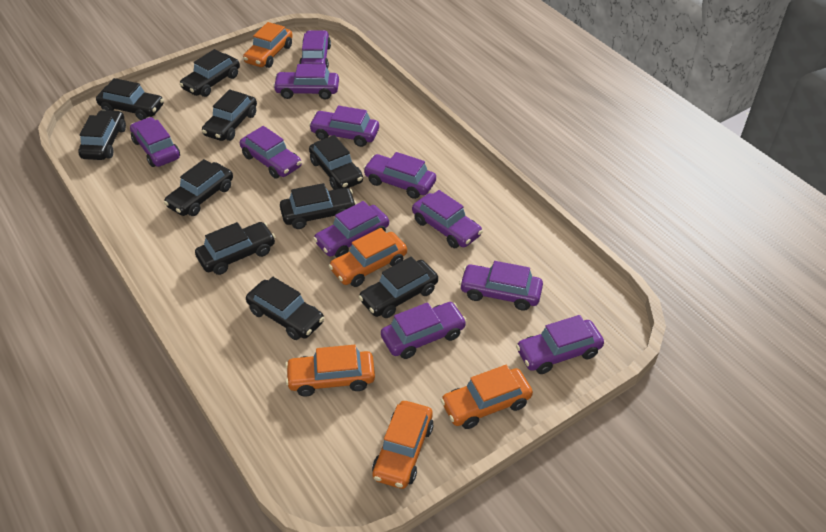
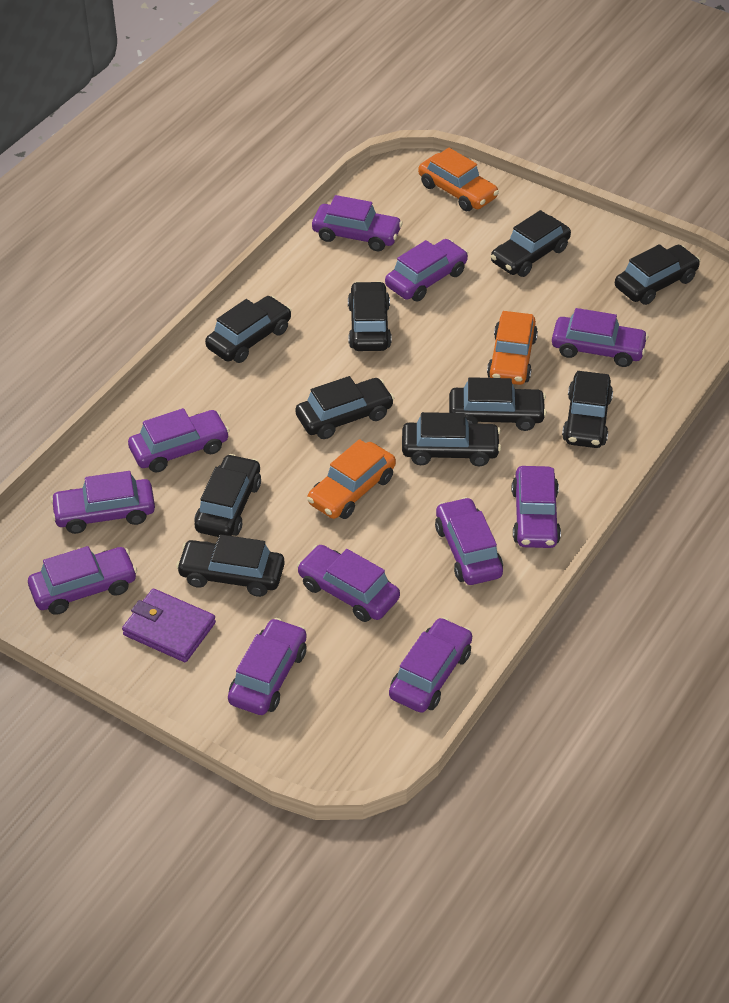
orange car: 5 -> 3
purple wallet: 0 -> 1

